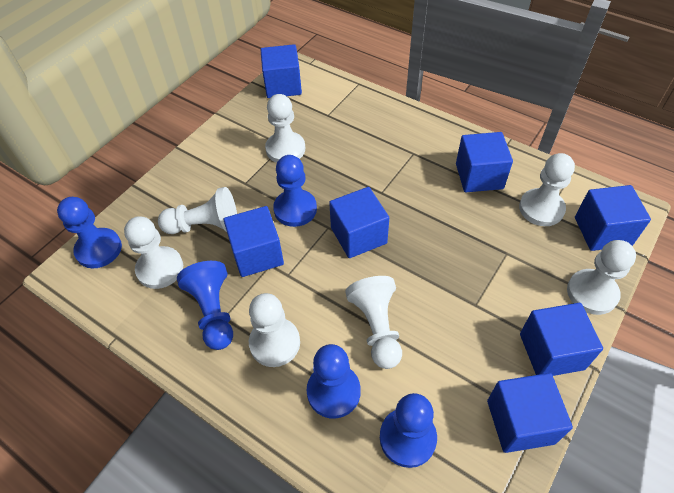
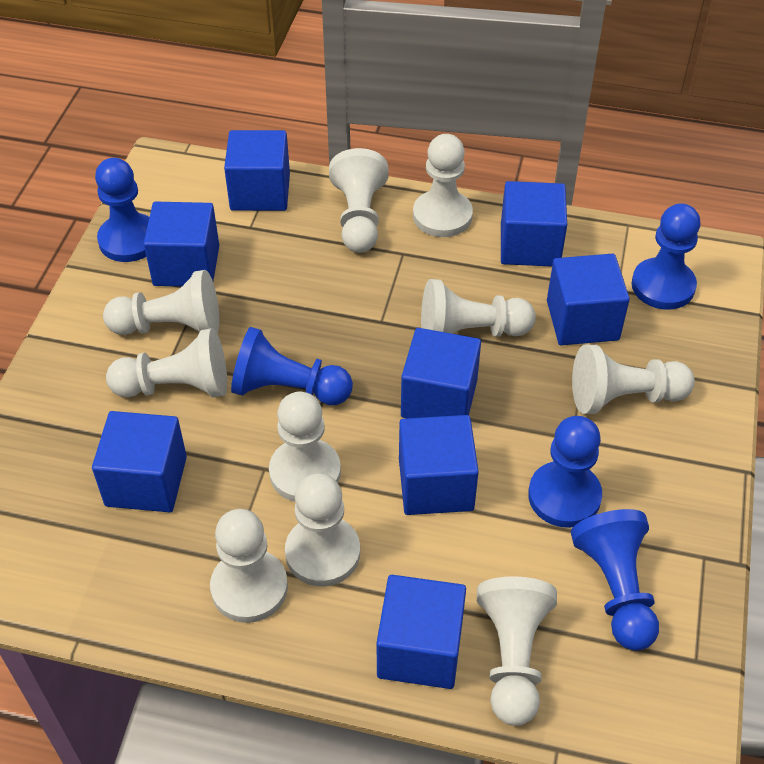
blue cube: 7 -> 8
white pawn: 7 -> 10

